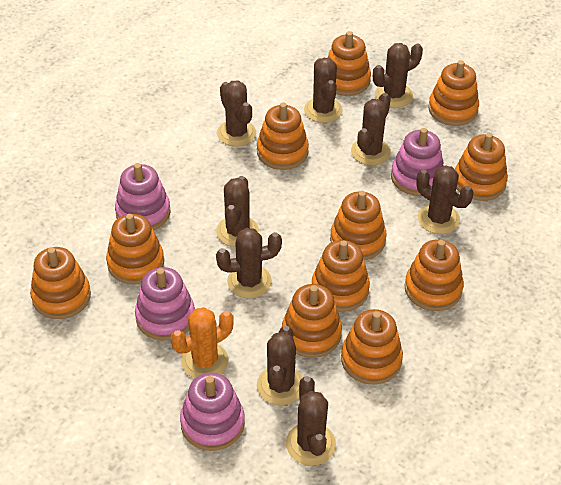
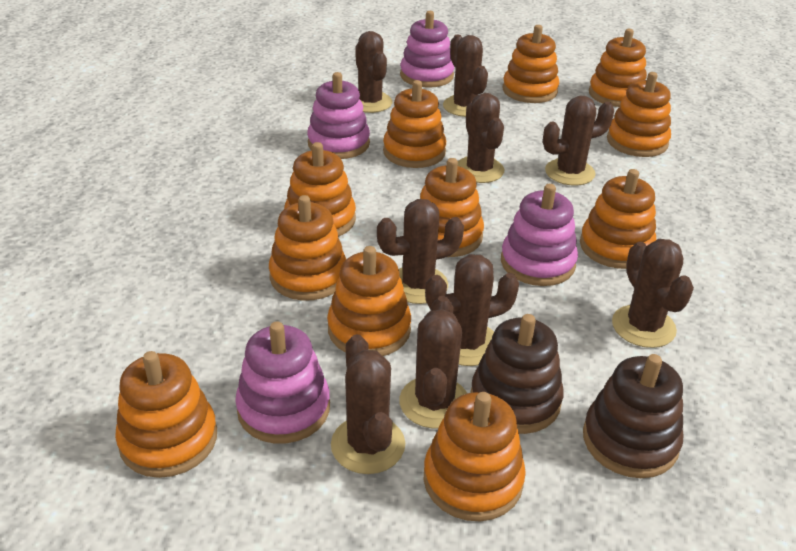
brown stacking toy: 0 -> 2
orange cactus: 1 -> 0

